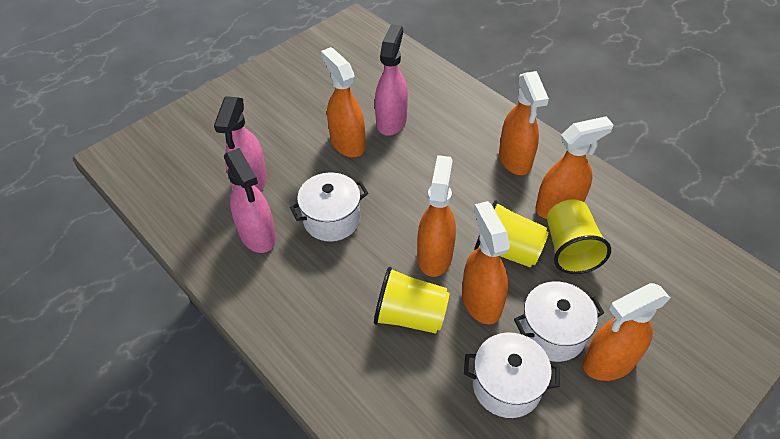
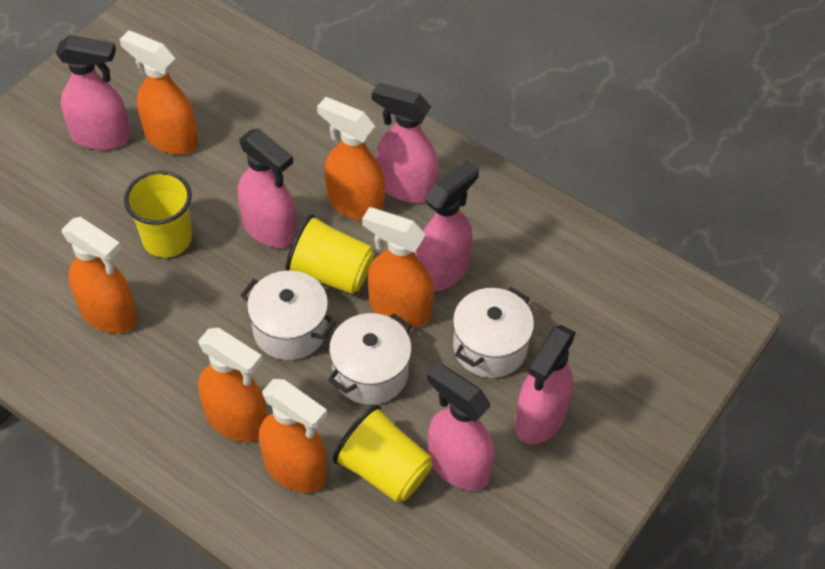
pink spray bottle: 3 -> 6

